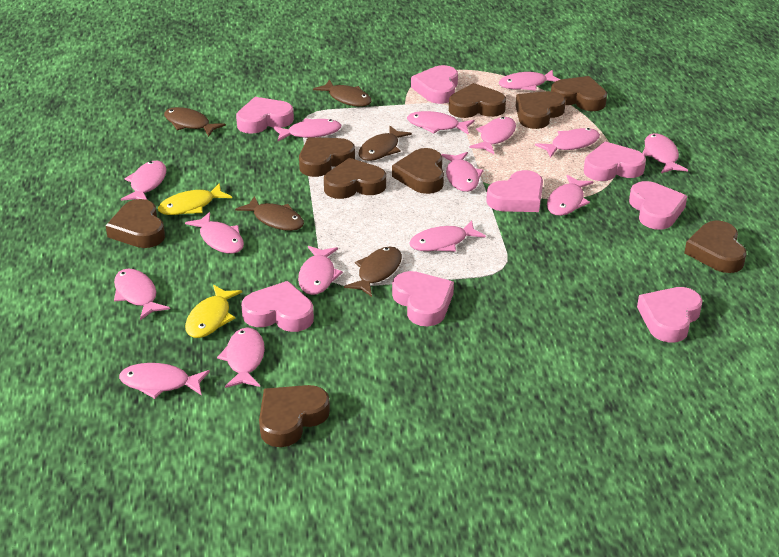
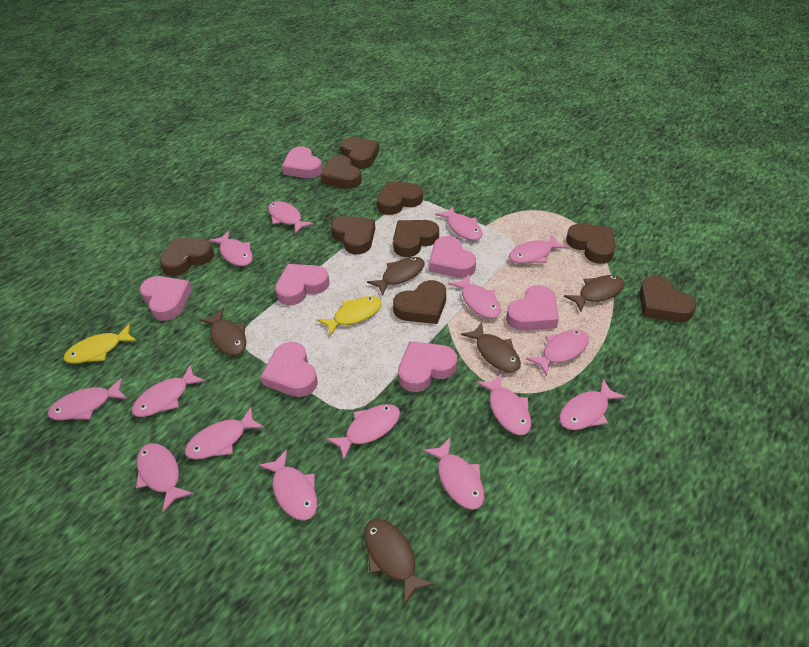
pink heart: 8 -> 7

